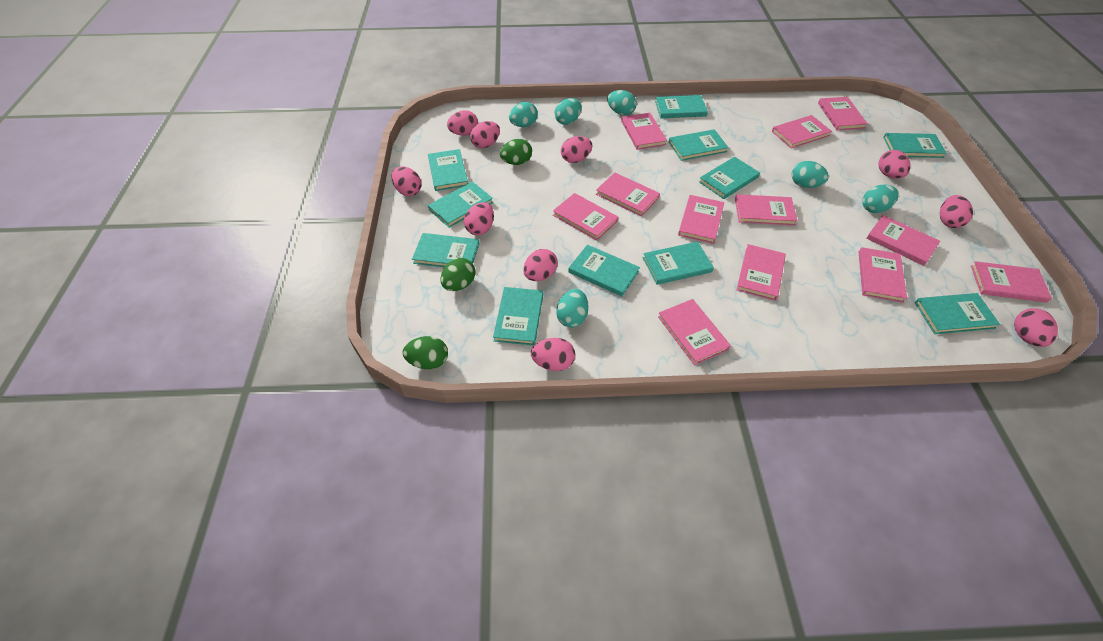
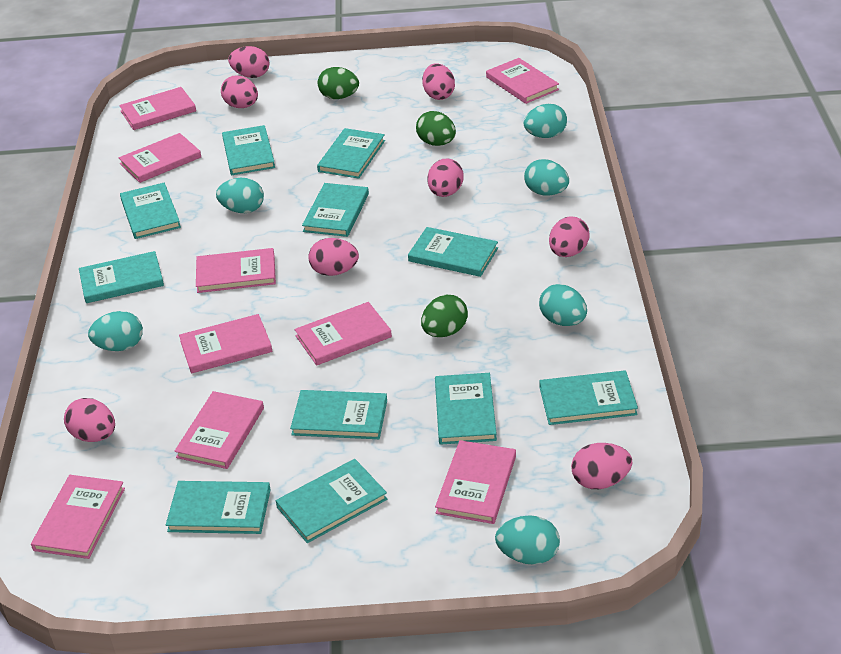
pink book: 12 -> 9
pink egg: 10 -> 8

